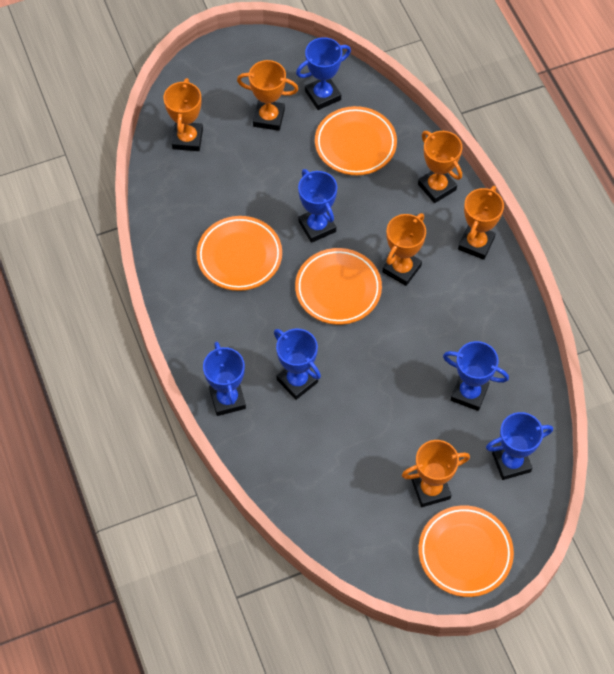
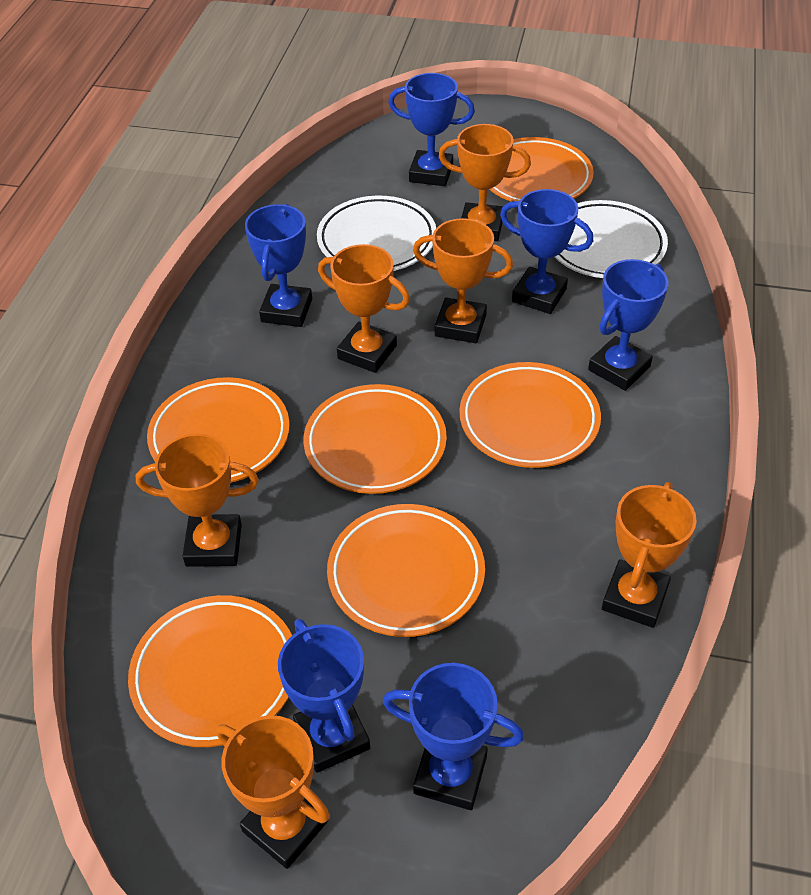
orange plate: 4 -> 6
white plate: 0 -> 2

